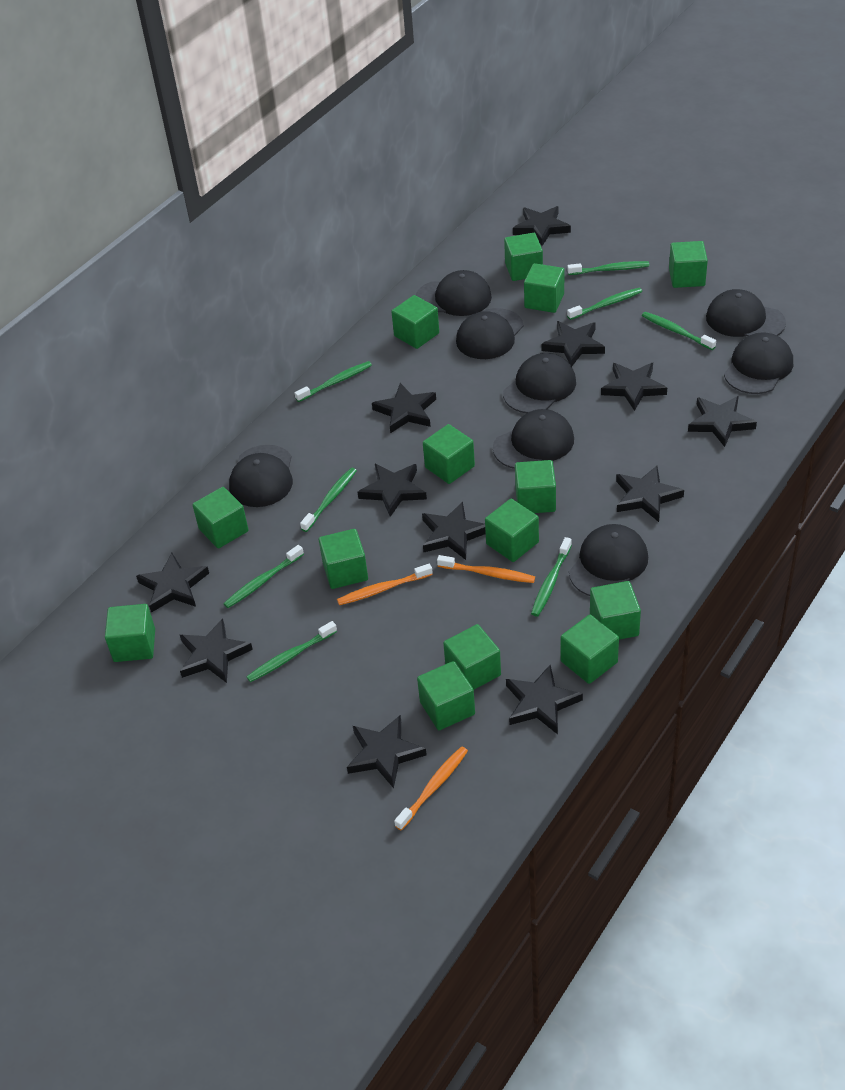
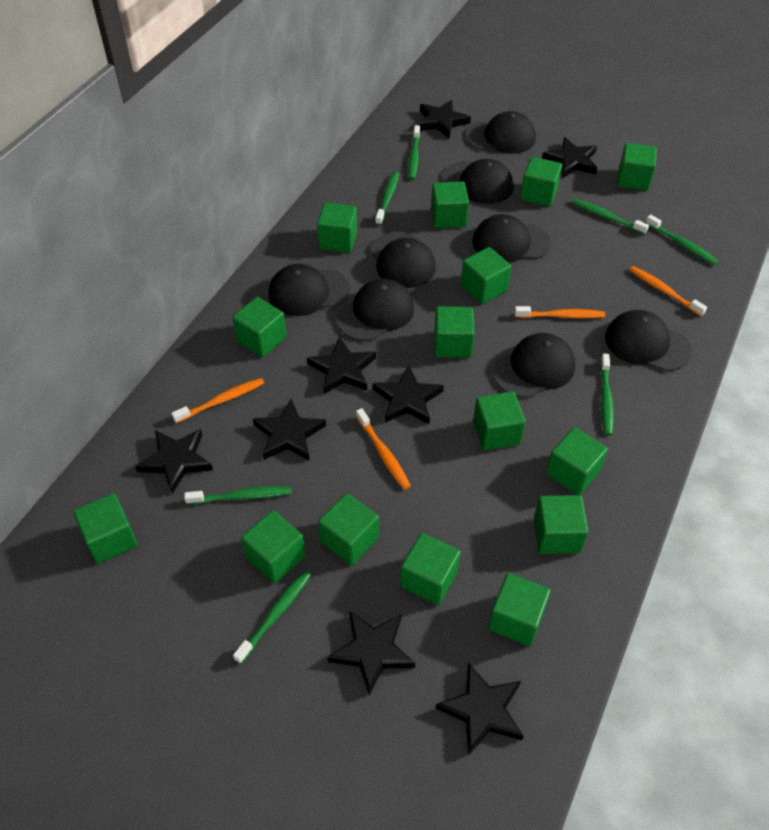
black star: 12 -> 8
green cube: 14 -> 15
green toothbrush: 8 -> 7
orange toothbrush: 3 -> 4

